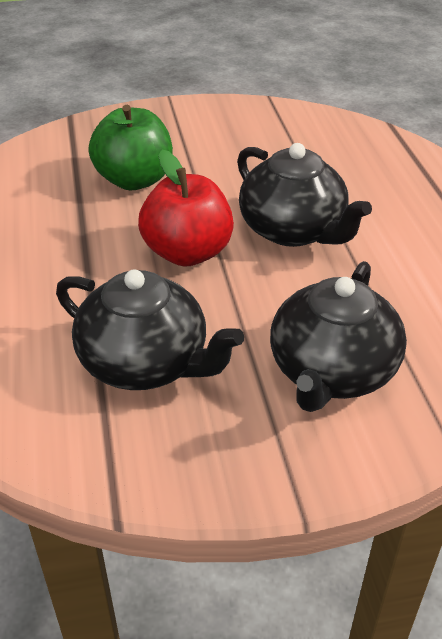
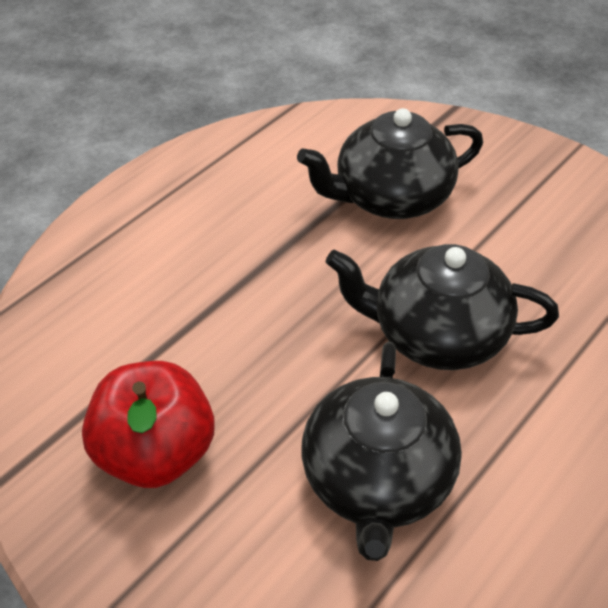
green apple: 1 -> 0

